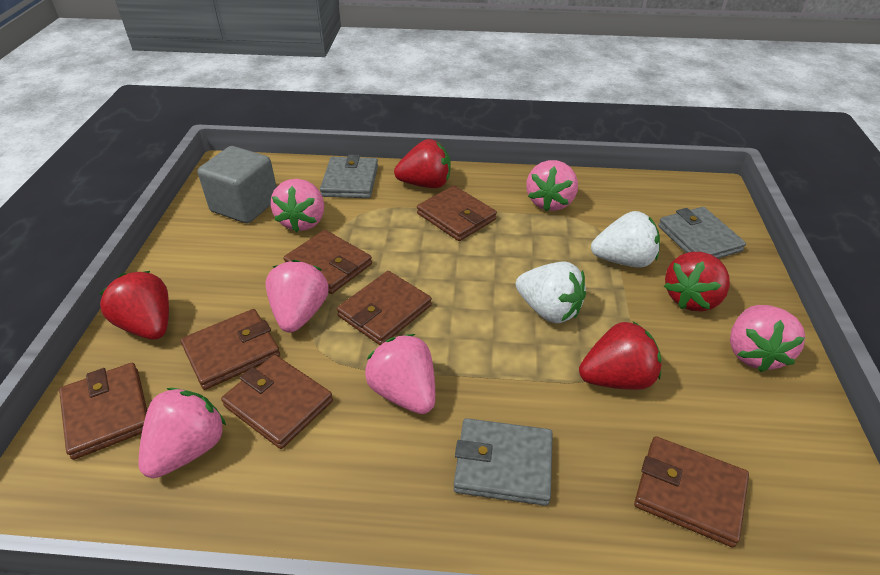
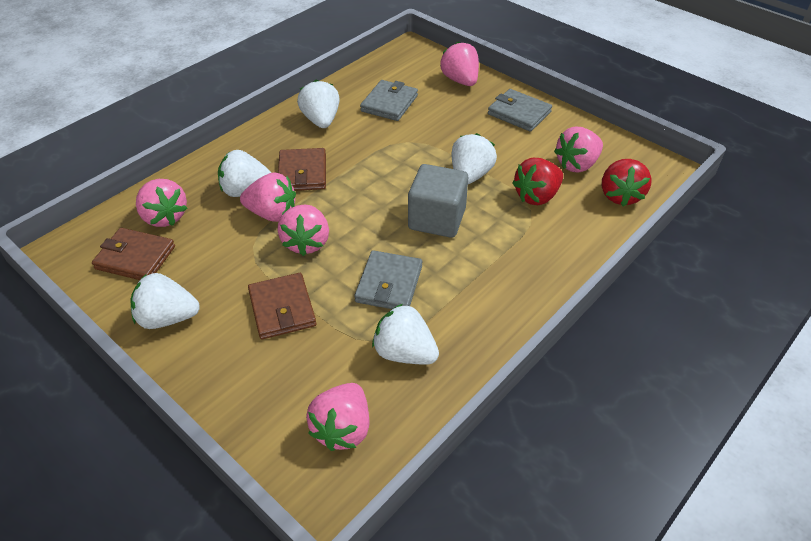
brown wallet: 7 -> 3
red strawberry: 4 -> 2
white strawberry: 2 -> 5

